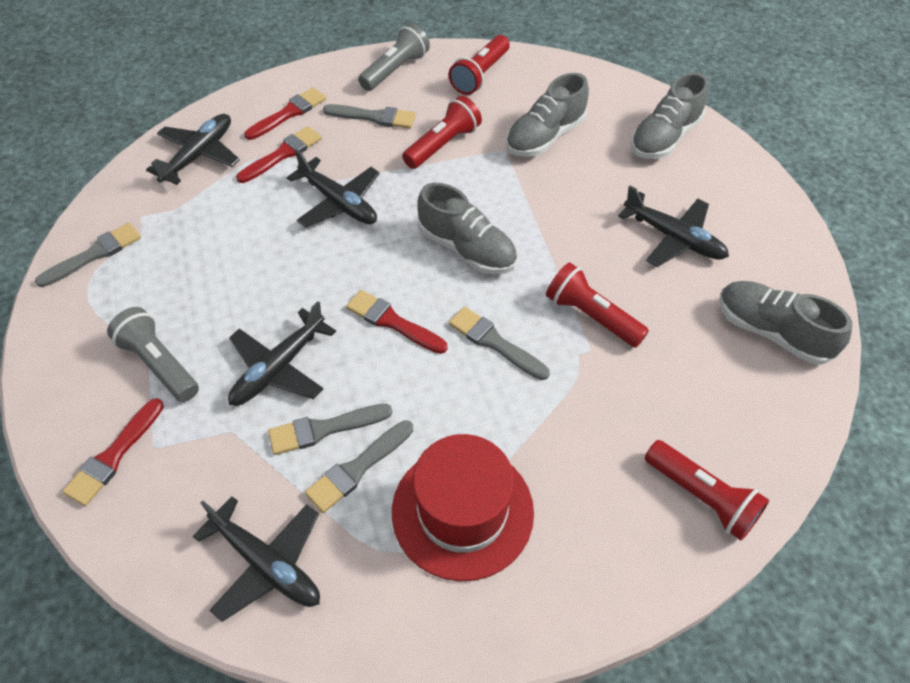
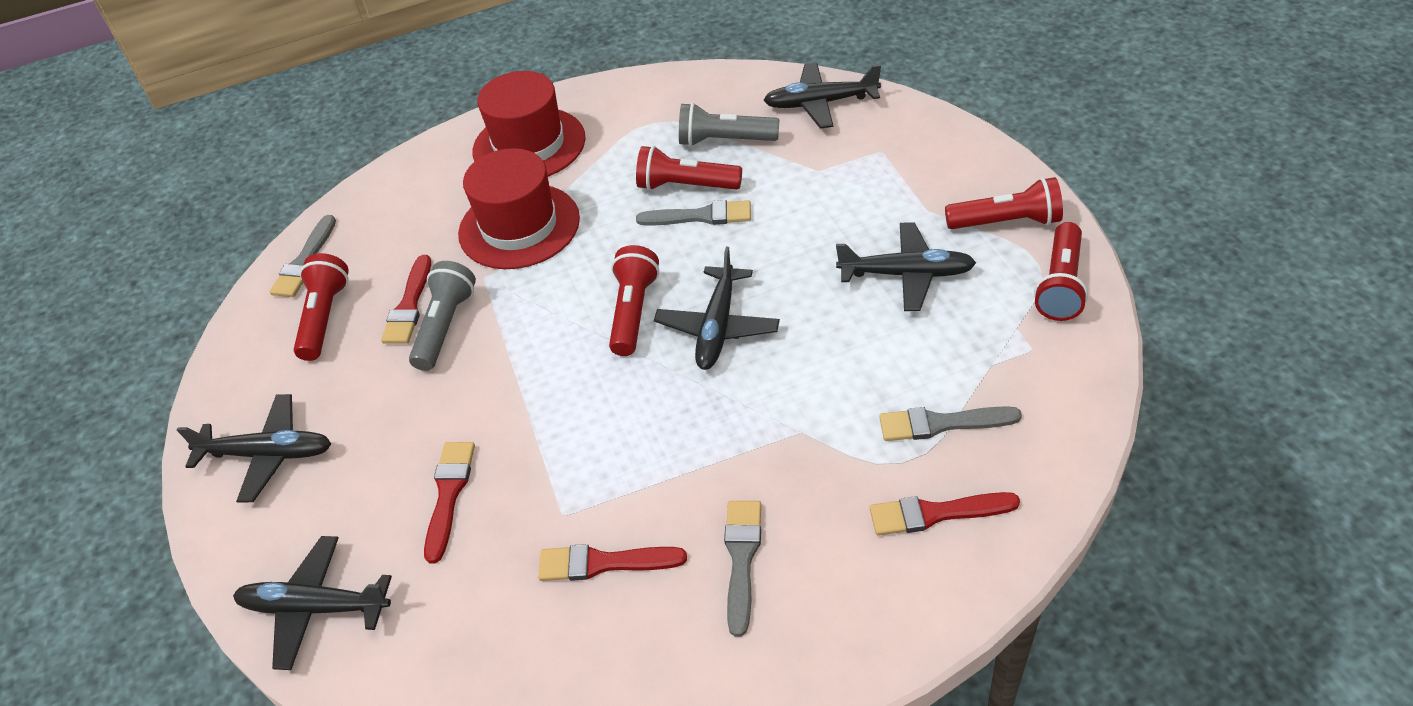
grey brush: 5 -> 4
grey shoe: 4 -> 0
red flashlight: 4 -> 5
red hat: 1 -> 2

